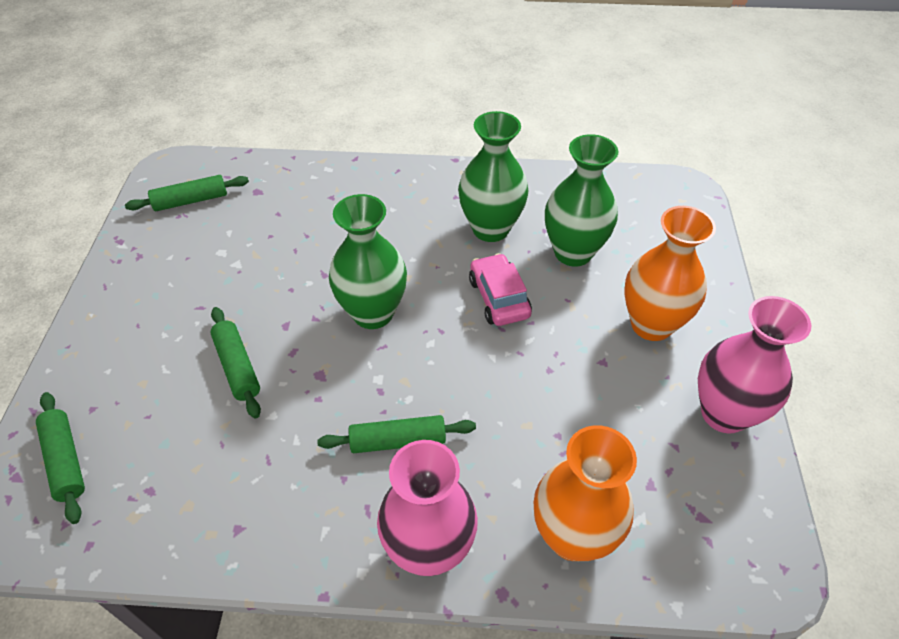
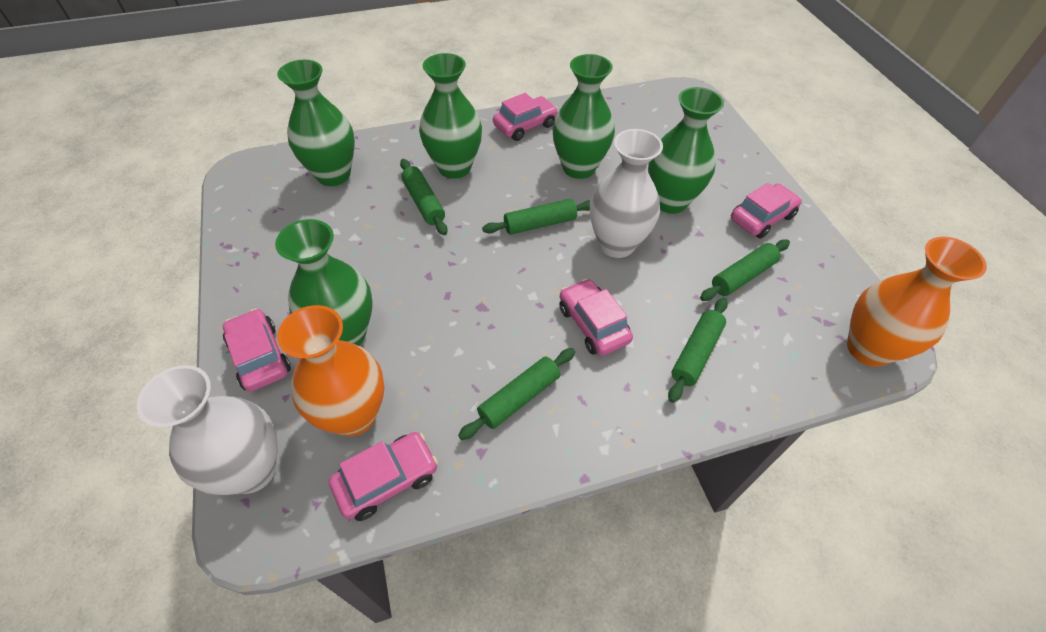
green rolling pin: 4 -> 5
green vase: 3 -> 5
pink car: 1 -> 5
pink vase: 2 -> 0
white vase: 0 -> 2

